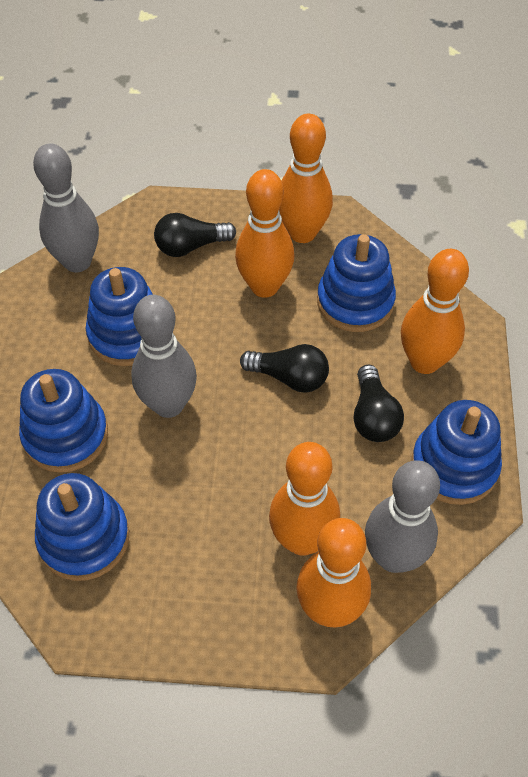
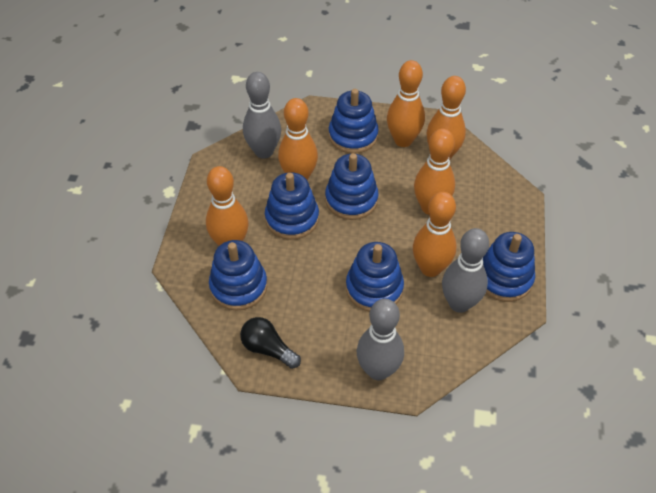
black light bulb: 3 -> 1
blue stacking toy: 5 -> 6
orange bowling pin: 5 -> 6

